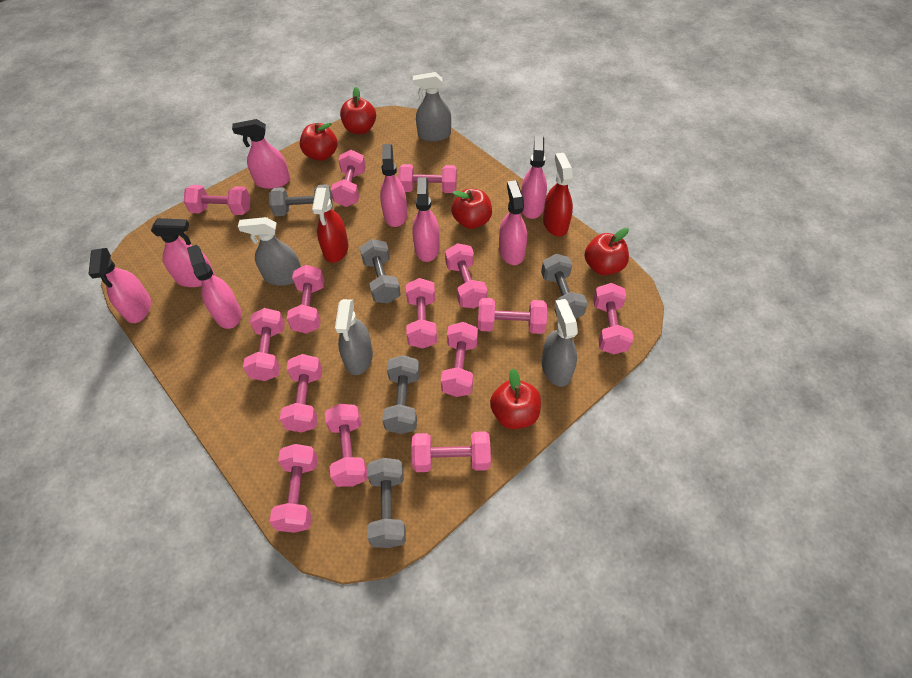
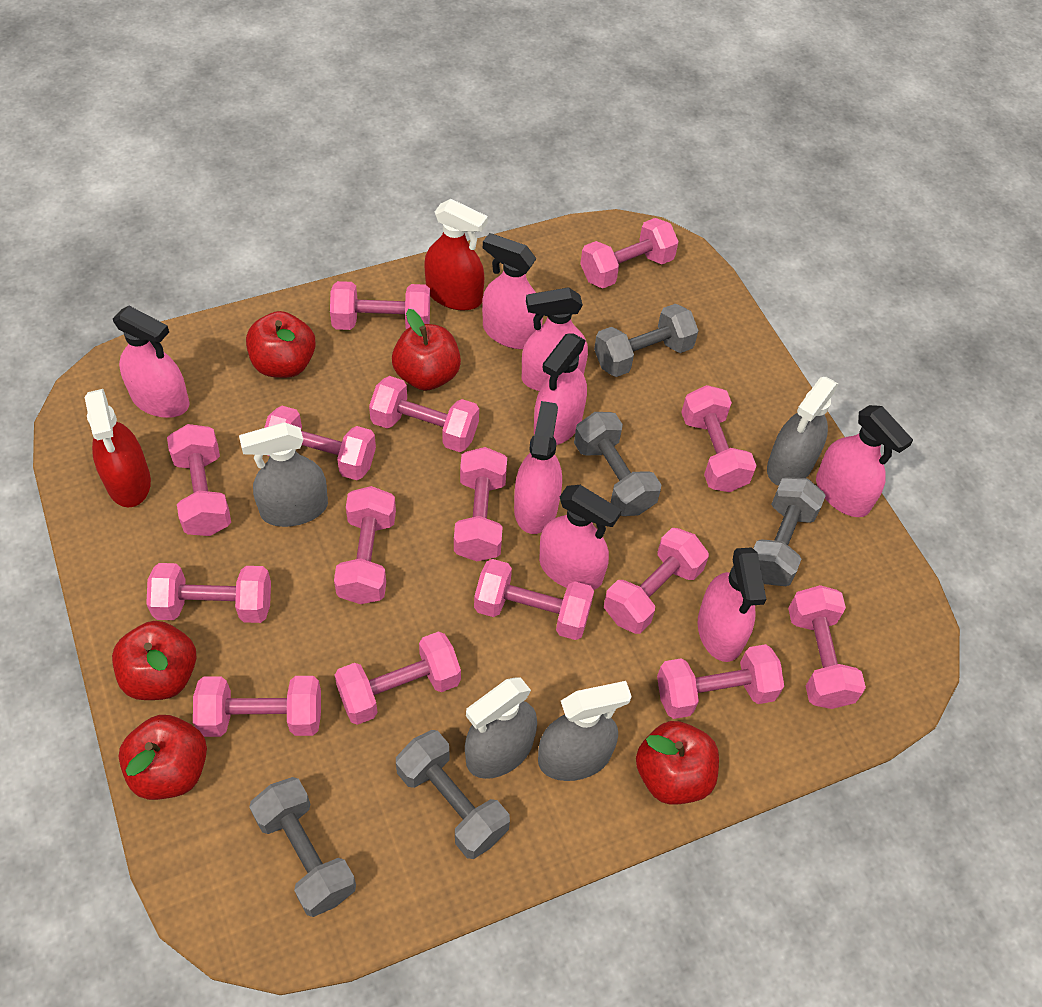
pink dumbbell: 14 -> 15

